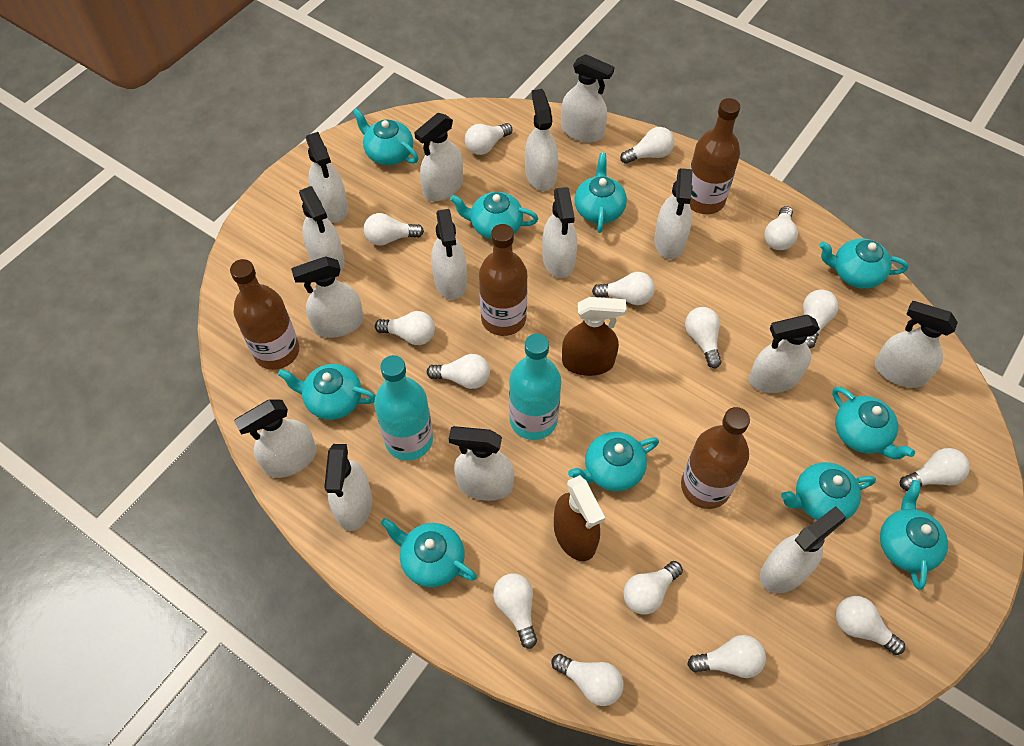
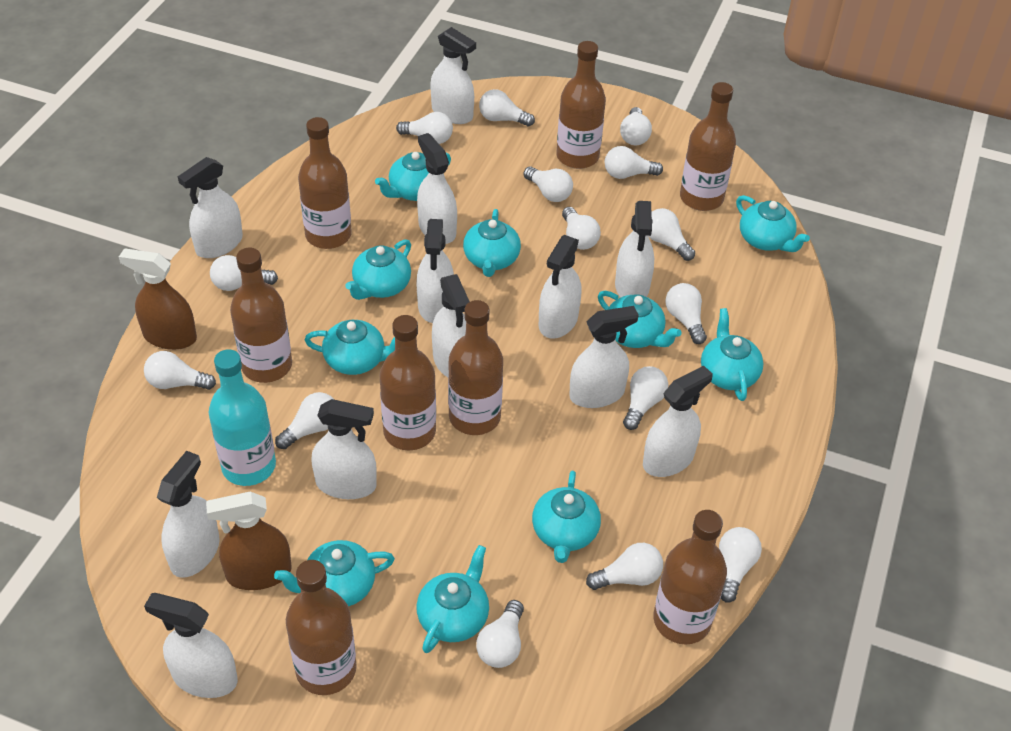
brown bottle: 4 -> 8
turquoise bottle: 2 -> 1
white spray bottle: 15 -> 12

